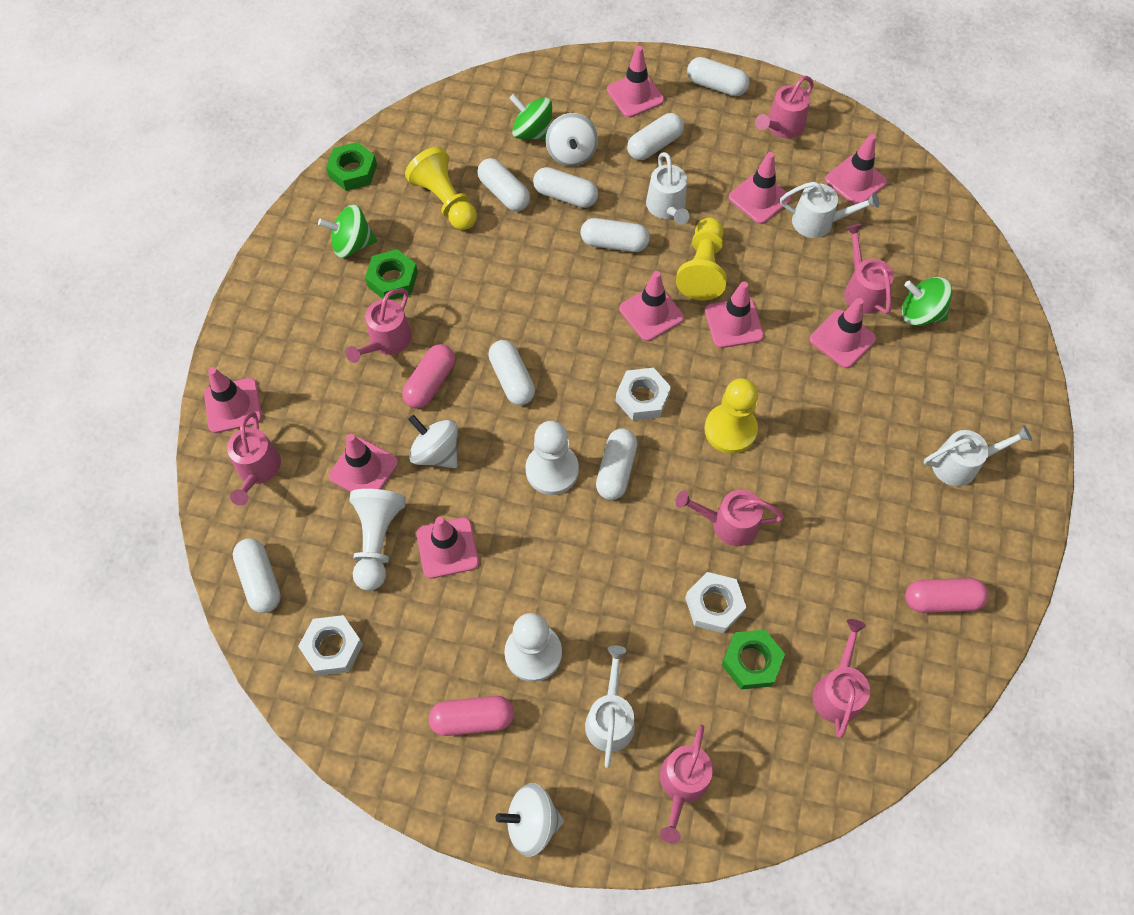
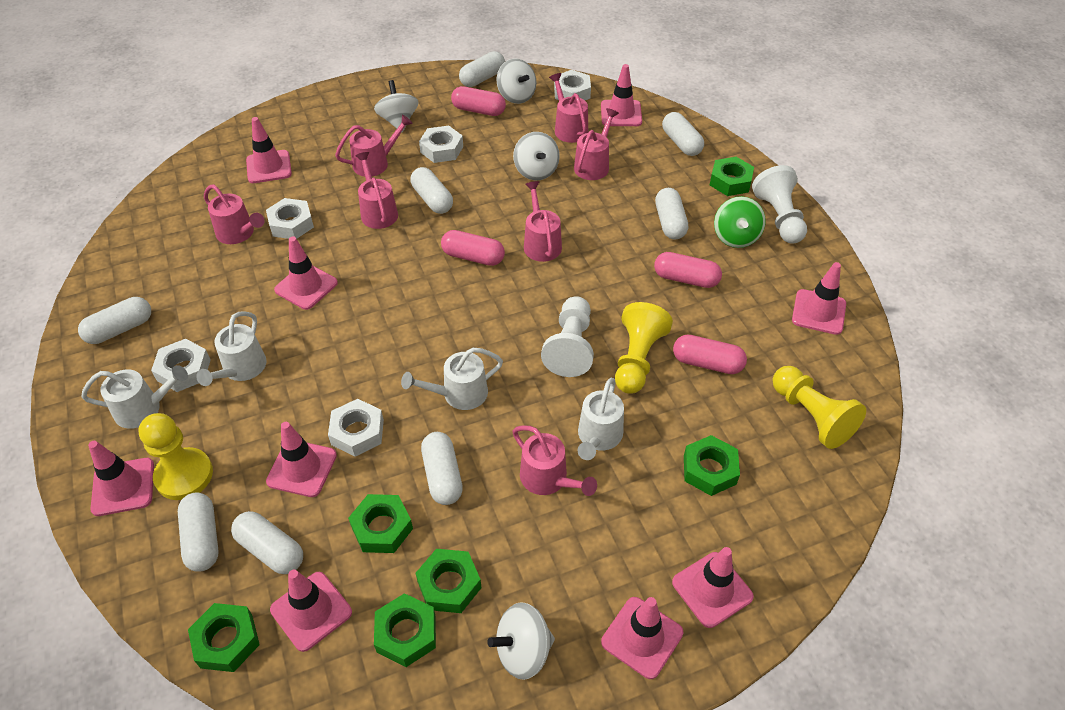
green nut: 3 -> 6
green spinning top: 3 -> 1
pink capsule: 3 -> 4
white nut: 3 -> 5
white pawn: 3 -> 2
white spinning top: 3 -> 4

